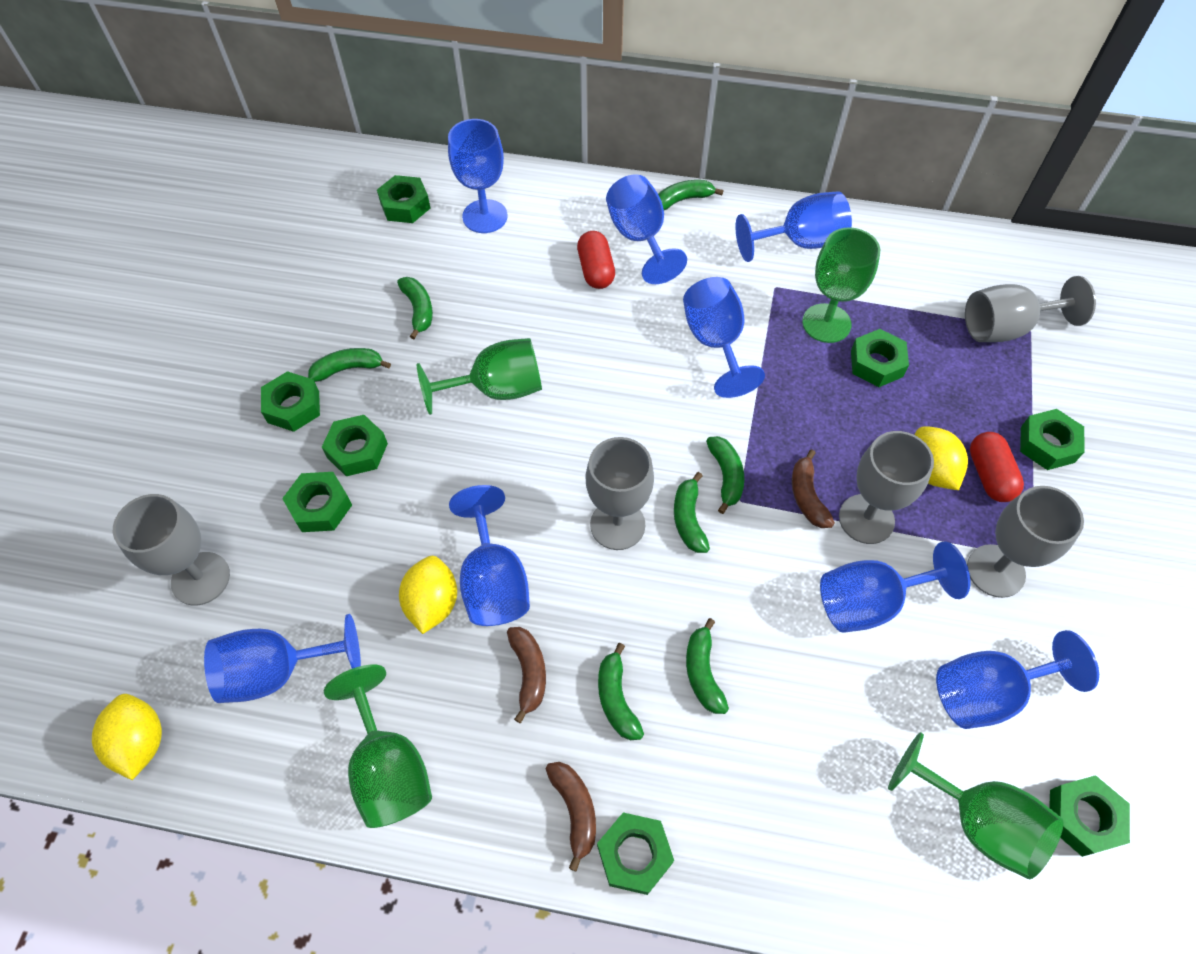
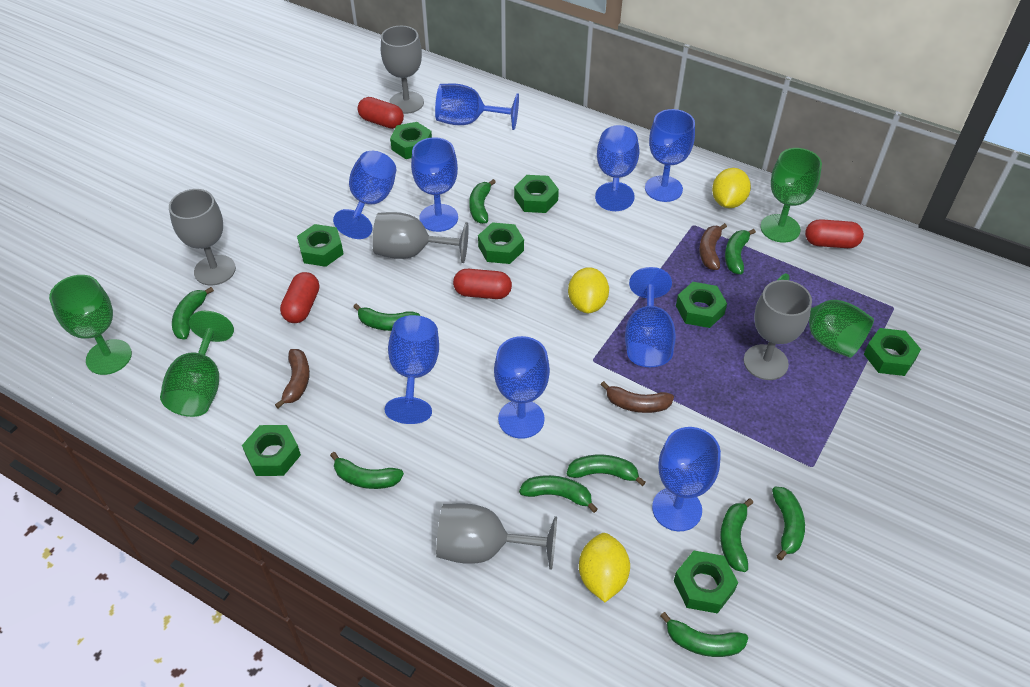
blue goblet: 8 -> 9
green banana: 7 -> 10
red capsule: 2 -> 4

